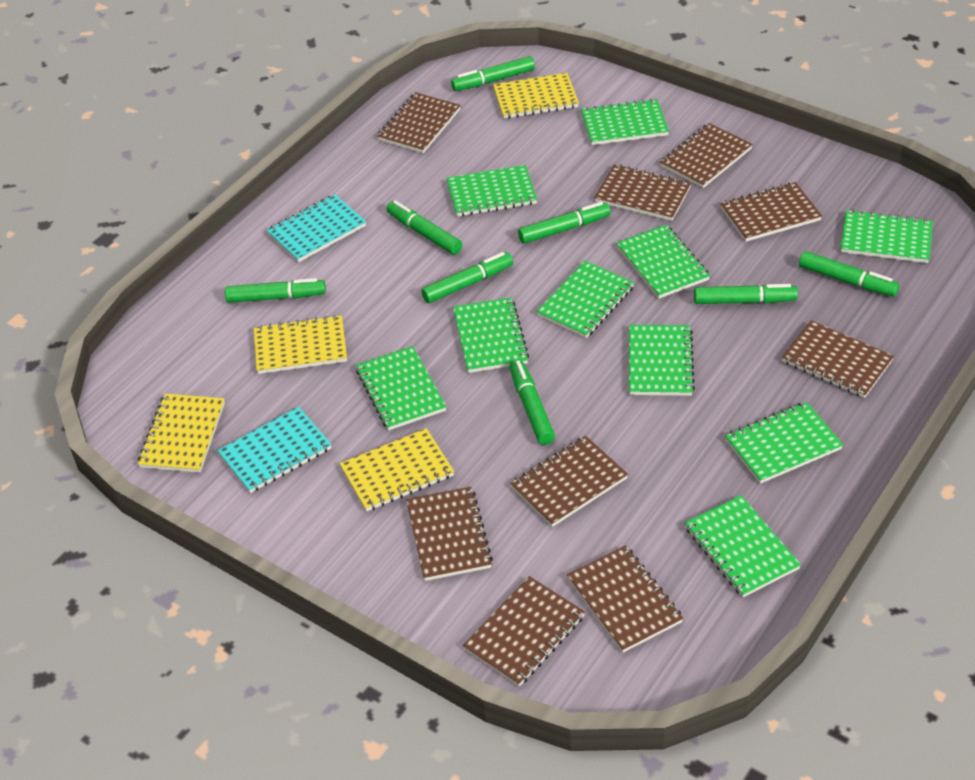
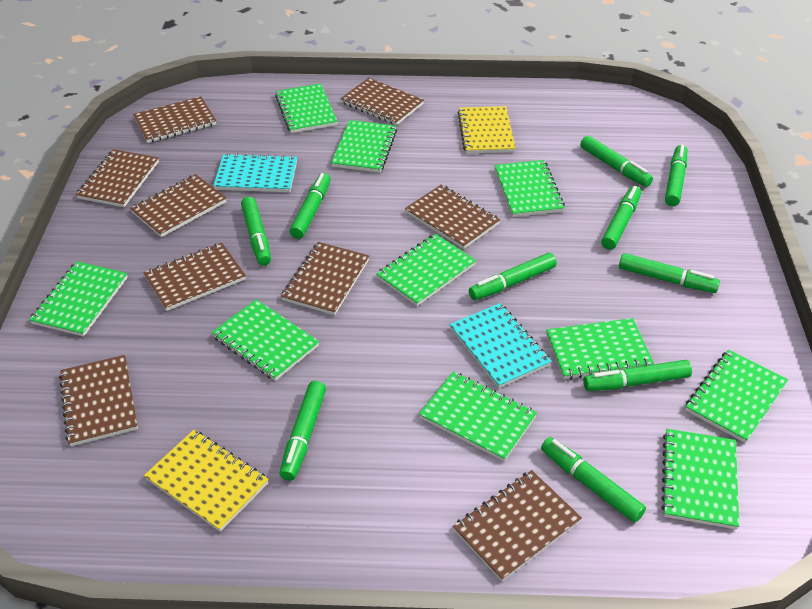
green marker: 8 -> 10
yellow notebook: 4 -> 2

